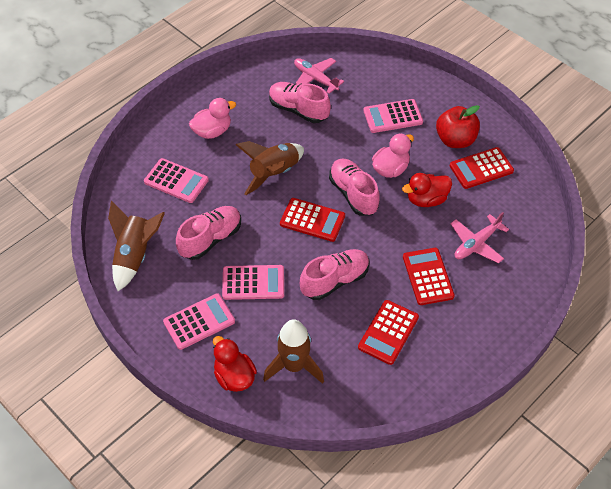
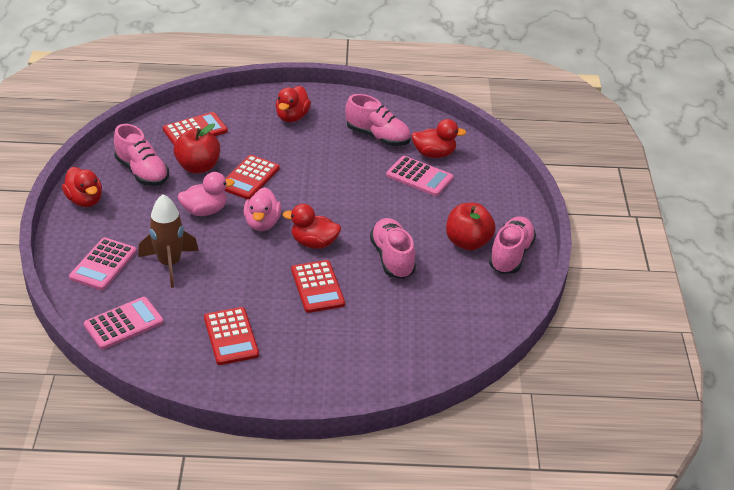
brown rocket: 3 -> 1
pink calculator: 4 -> 3
pink plane: 2 -> 0
red apple: 1 -> 2
red duck: 2 -> 4

